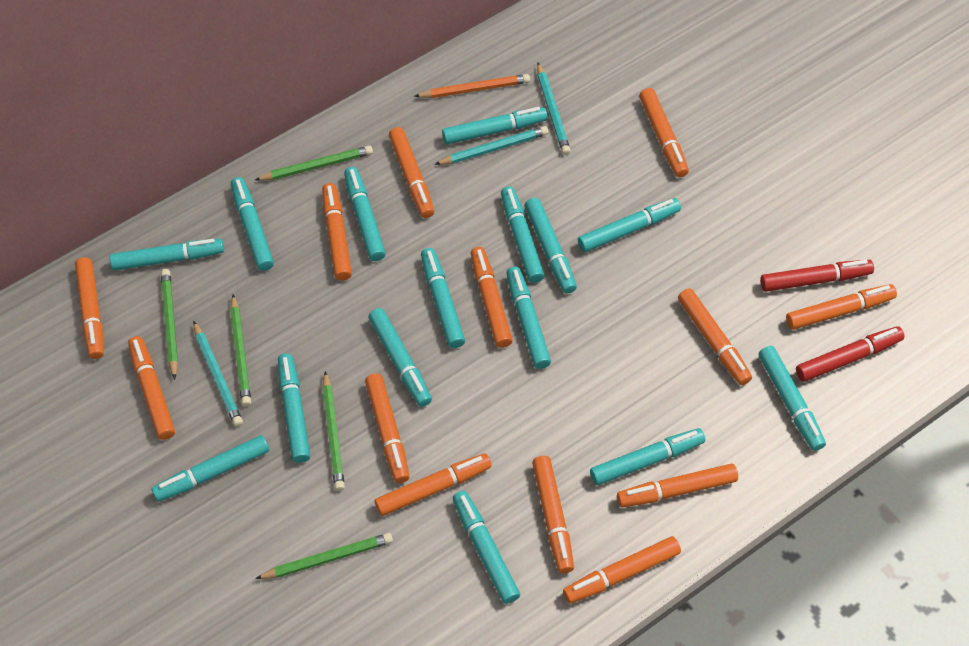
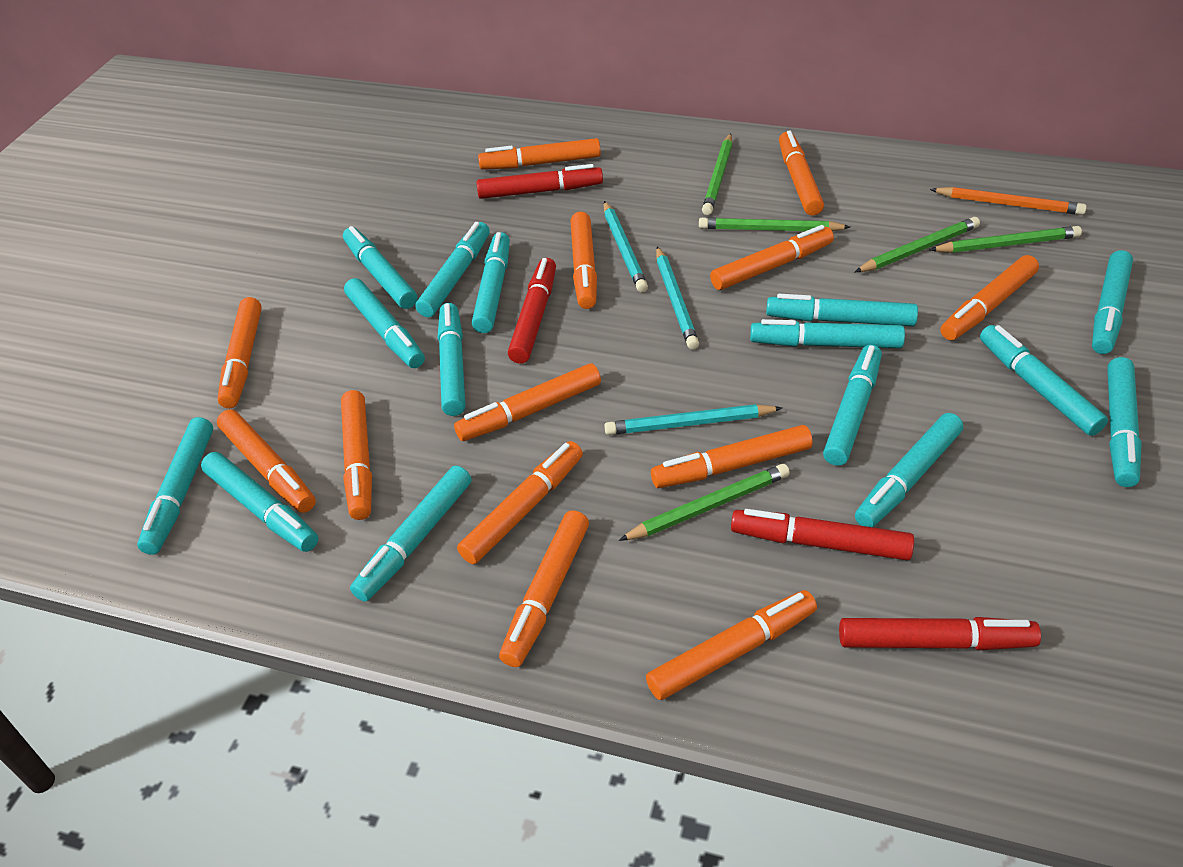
red marker: 2 -> 4

